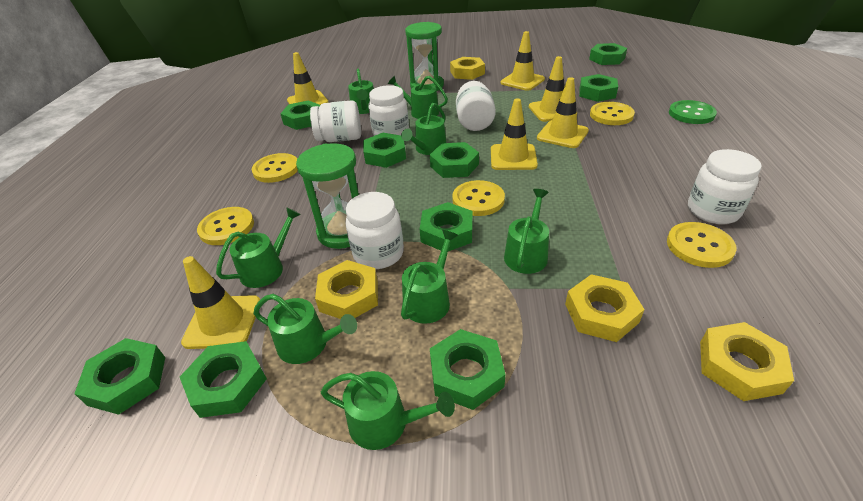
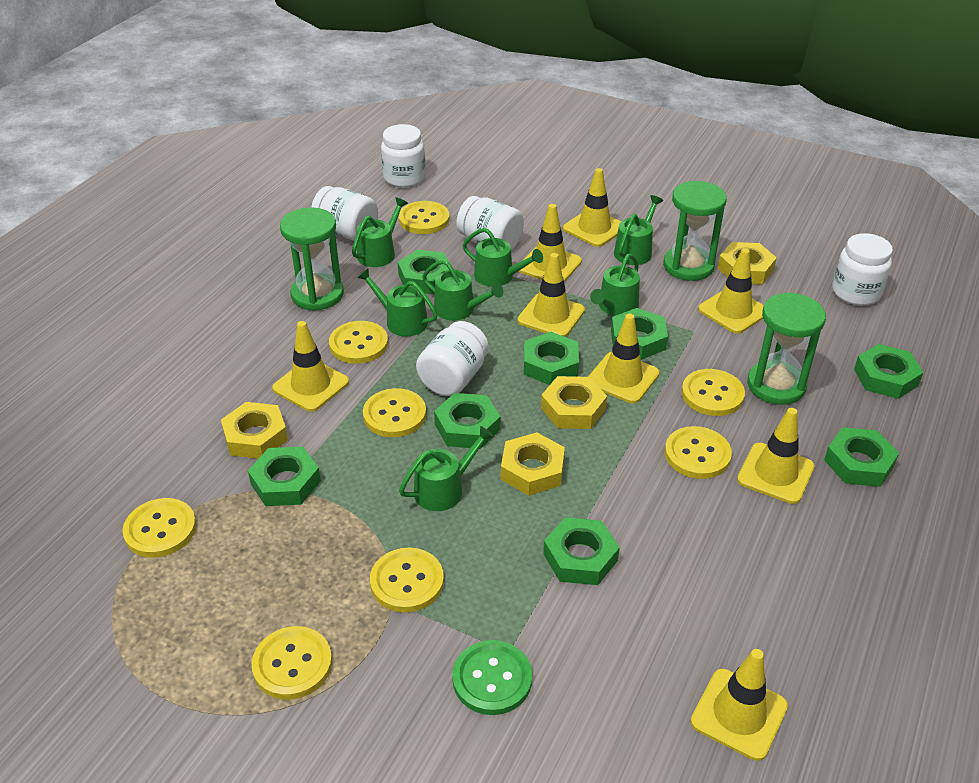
green hourglass: 2 -> 3
green nut: 9 -> 8
green watering can: 8 -> 7
yellow button: 5 -> 8
yellow traffic cone: 6 -> 8

